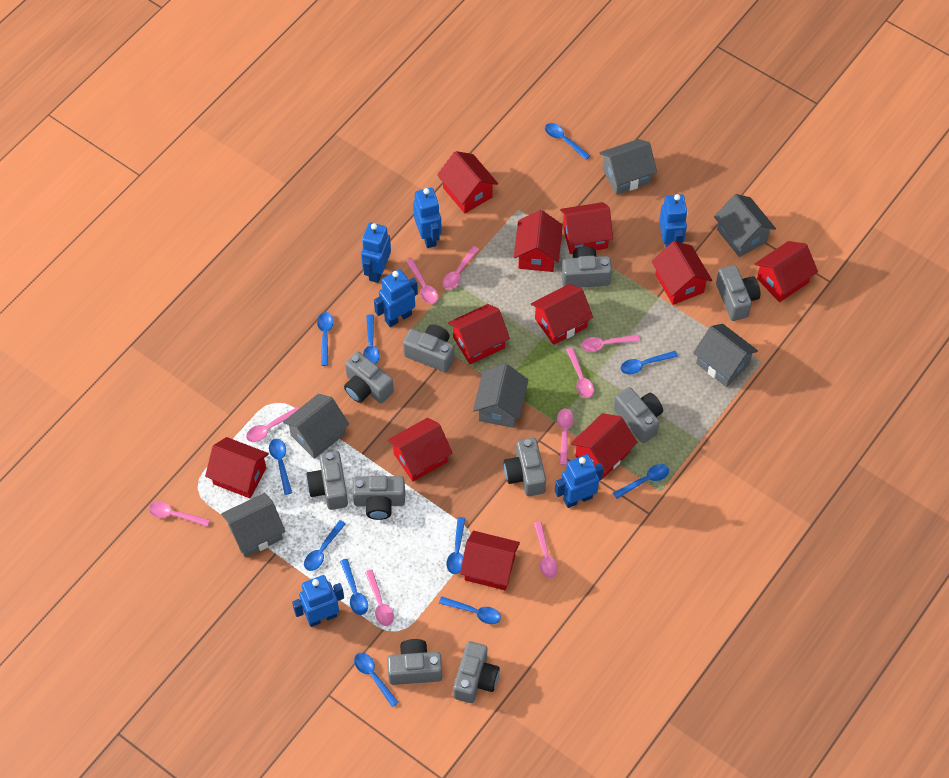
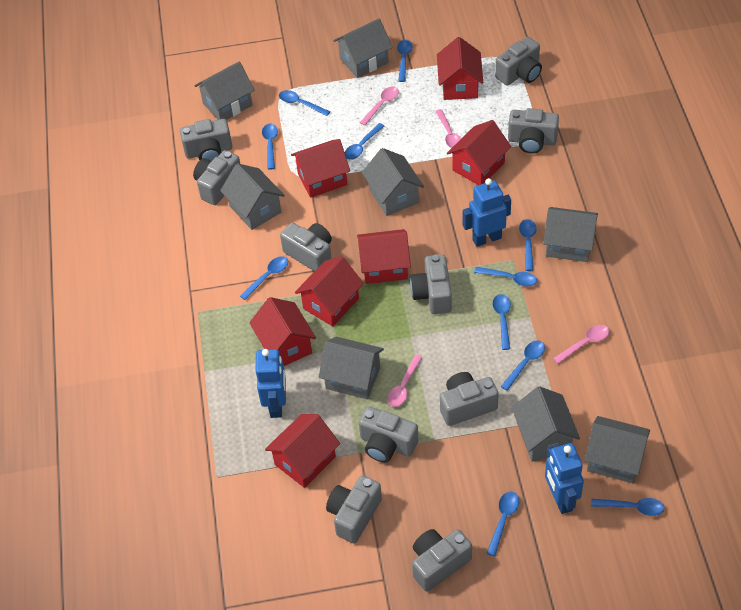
blue robot: 6 -> 3
grey house: 6 -> 8
pink spoon: 9 -> 4
red house: 11 -> 7

